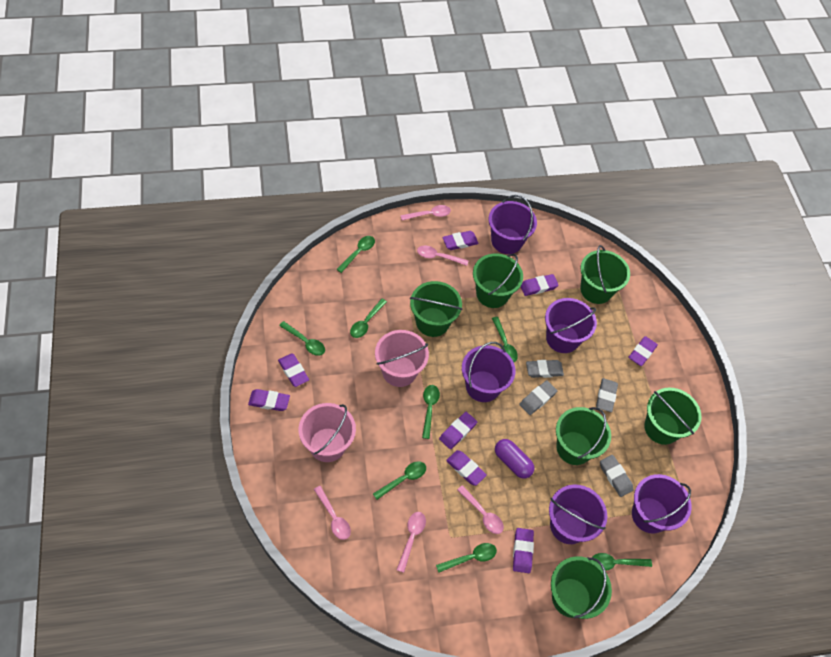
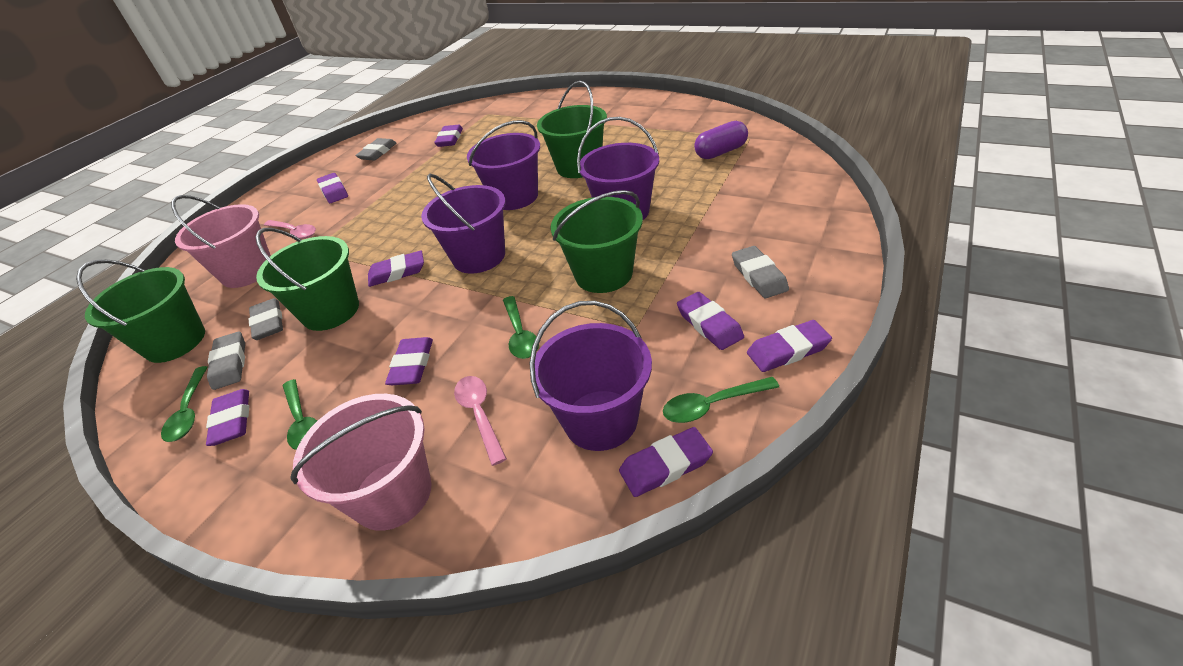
green bucket: 6 -> 4
green spoon: 8 -> 4
pink spoon: 5 -> 2
purple bucket: 5 -> 4

